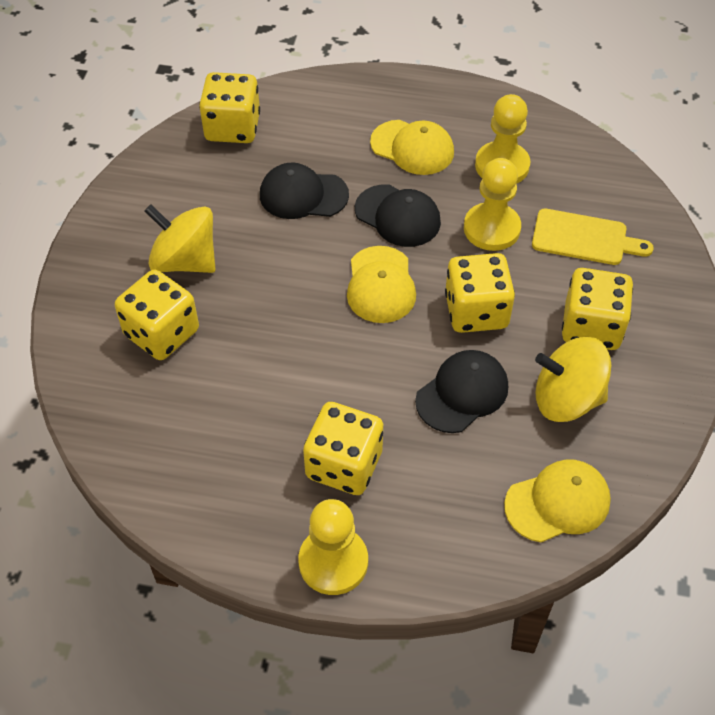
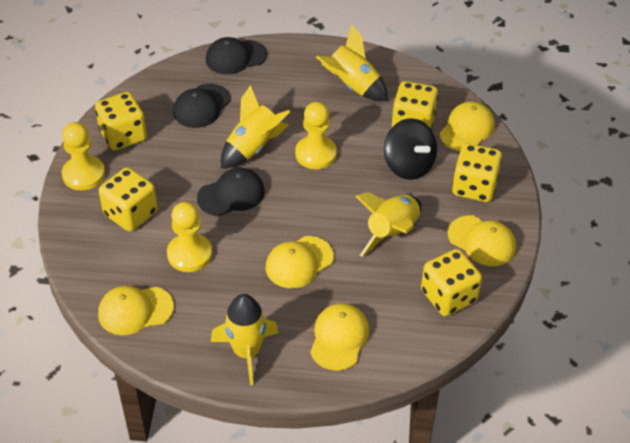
black spinning top: 0 -> 1
yellow cap: 3 -> 5
yellow cutting board: 1 -> 0
yellow rocket: 0 -> 4
yellow spinning top: 2 -> 0

